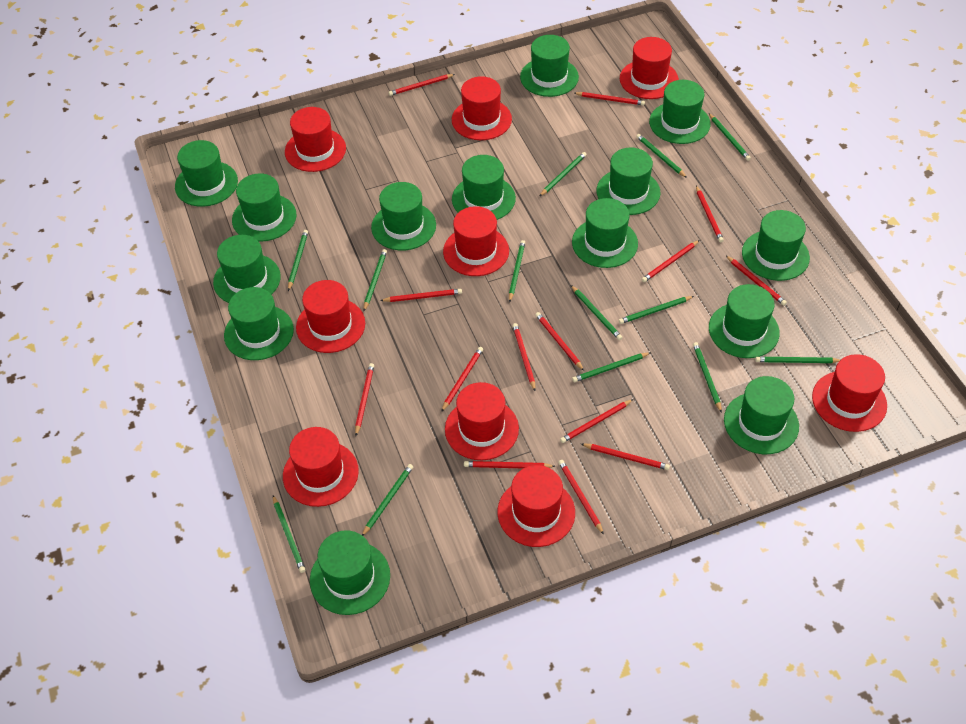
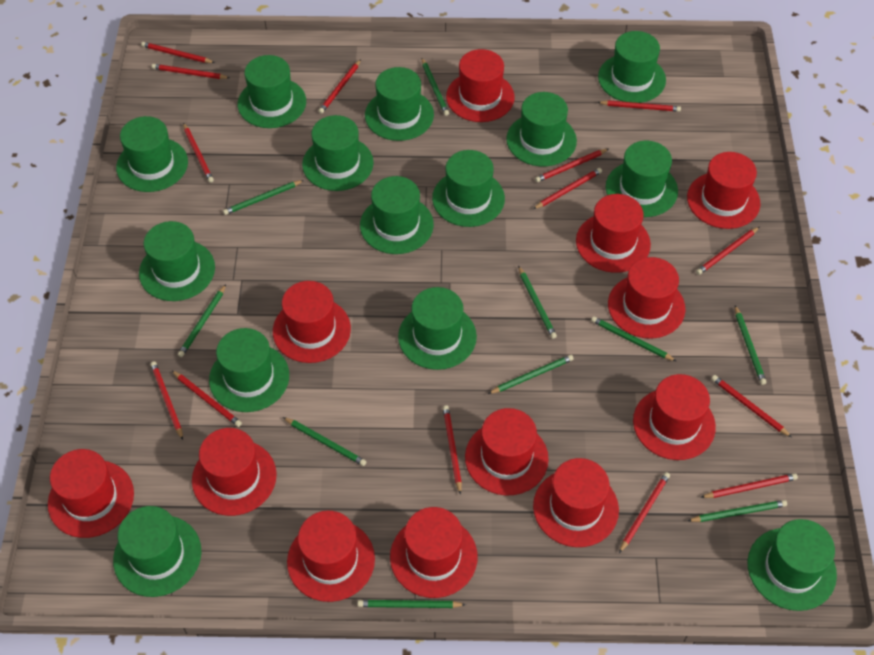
green pencil: 13 -> 10
red hat: 9 -> 12

